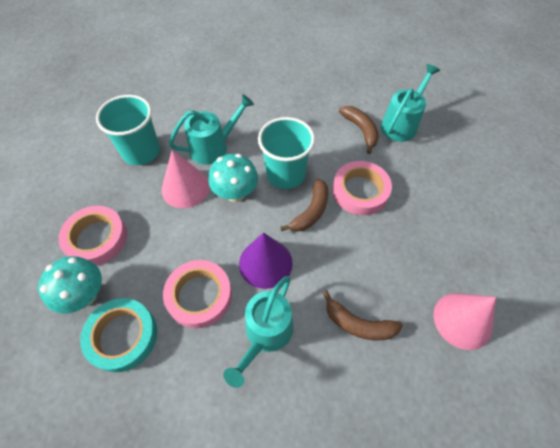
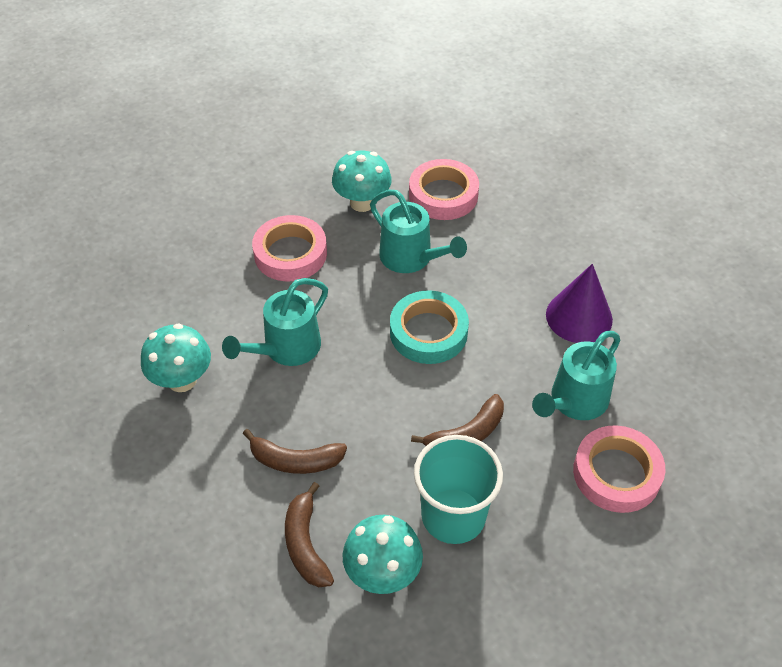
pink cone: 2 -> 0
turquoise cup: 2 -> 1
turquoise mushroom: 2 -> 3

